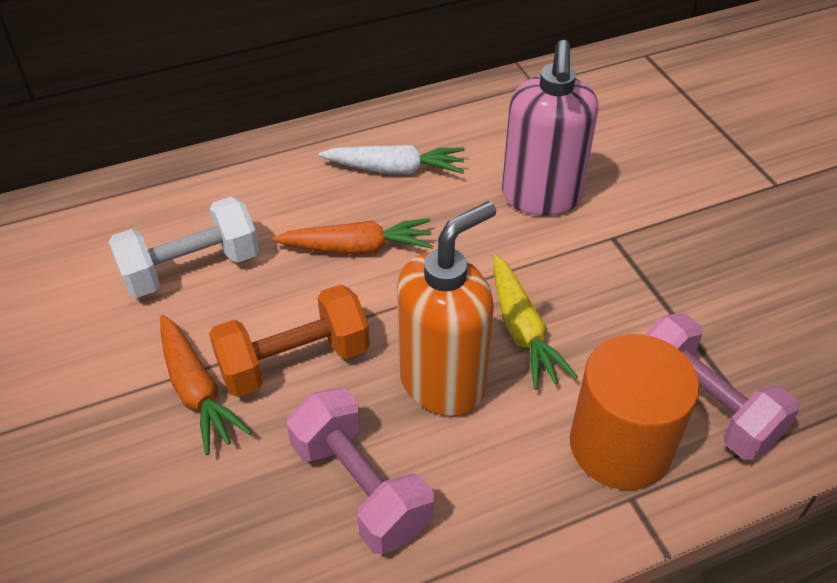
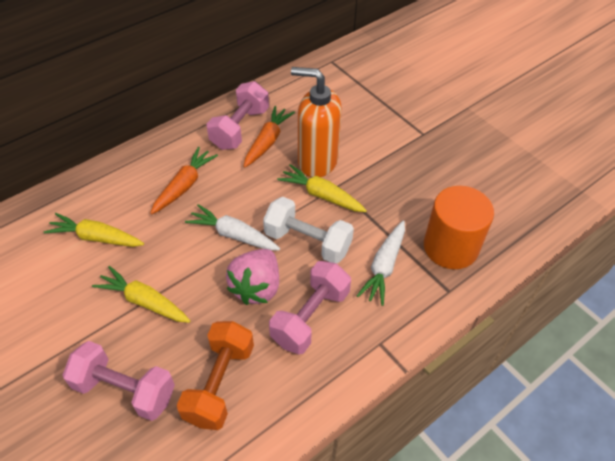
pink dumbbell: 2 -> 3
pink soap dispenser: 1 -> 0
pink strawberry: 0 -> 1
white carrot: 1 -> 2
yellow carrot: 1 -> 3

